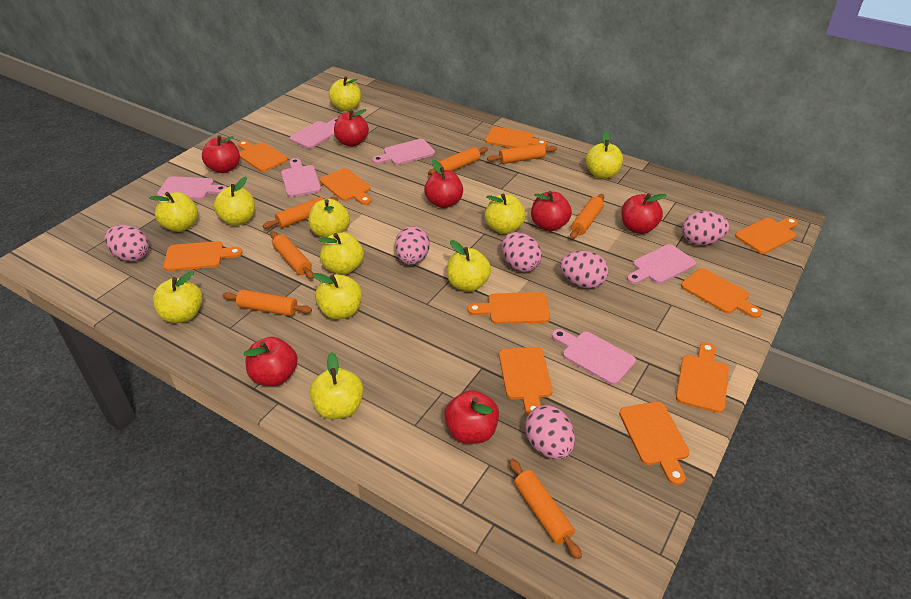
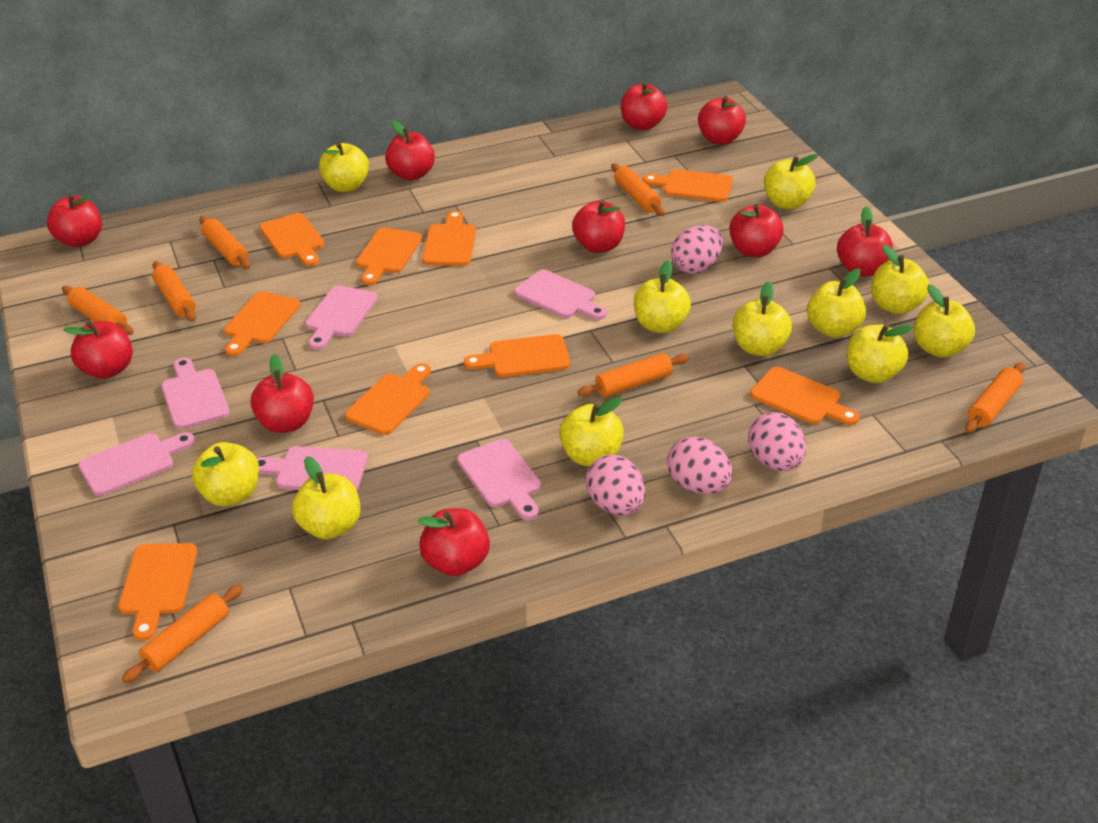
orange cutting board: 10 -> 9
pink egg: 6 -> 4
red apple: 7 -> 10

